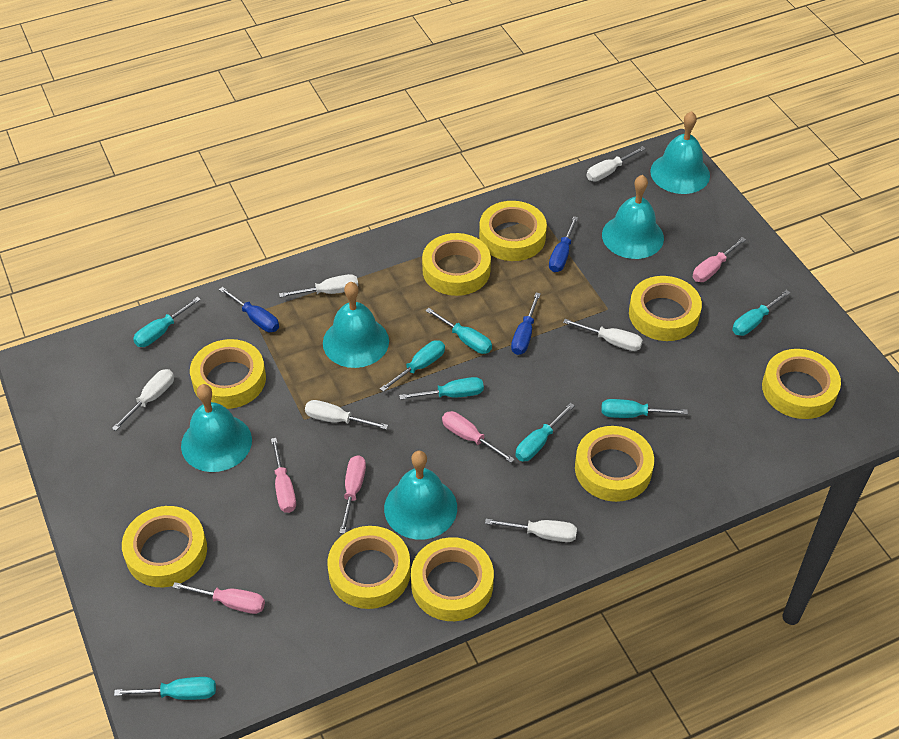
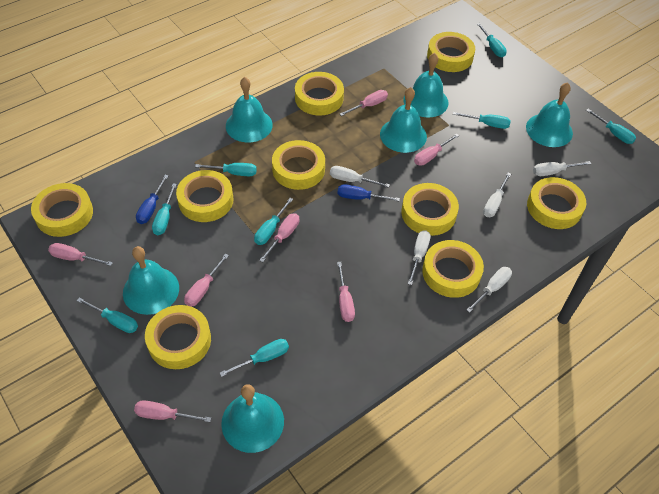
blue screwdriver: 3 -> 2
pink screwdriver: 5 -> 7
turquoise bell: 5 -> 6
white screwdriver: 6 -> 5

